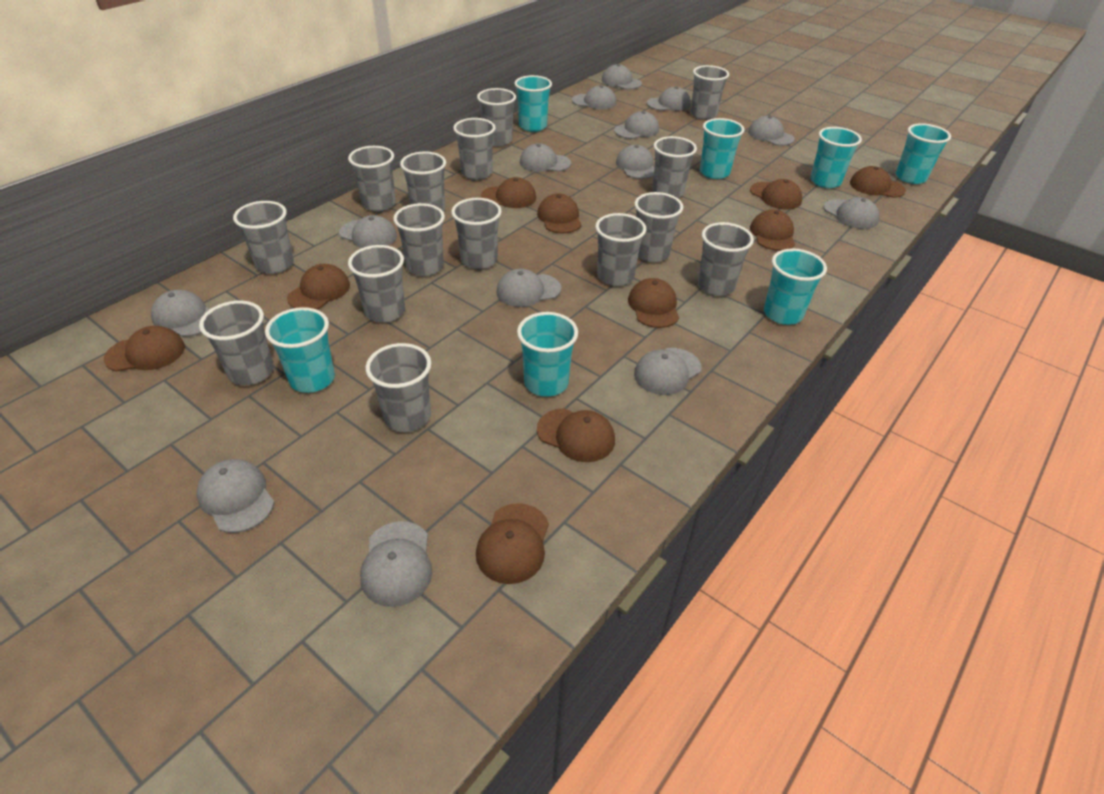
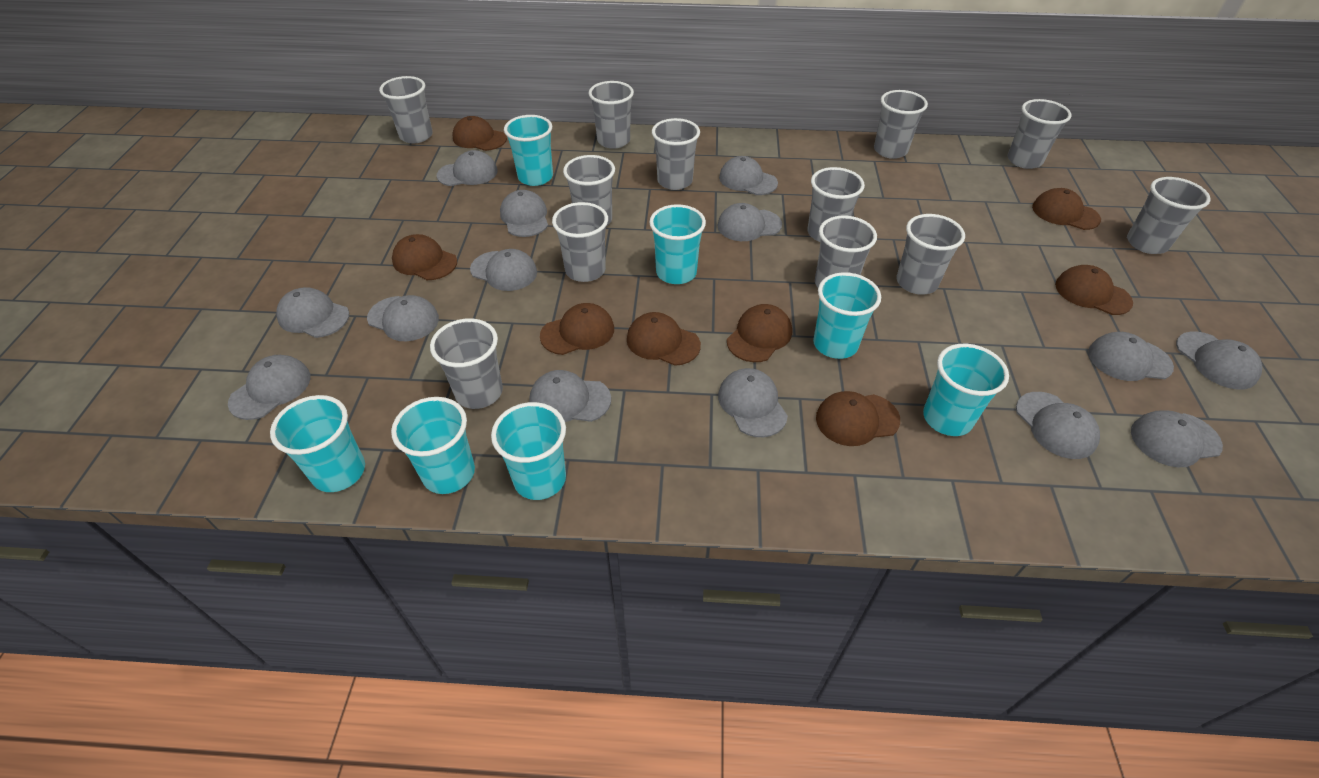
brown cap: 10 -> 8
grey cup: 15 -> 12

